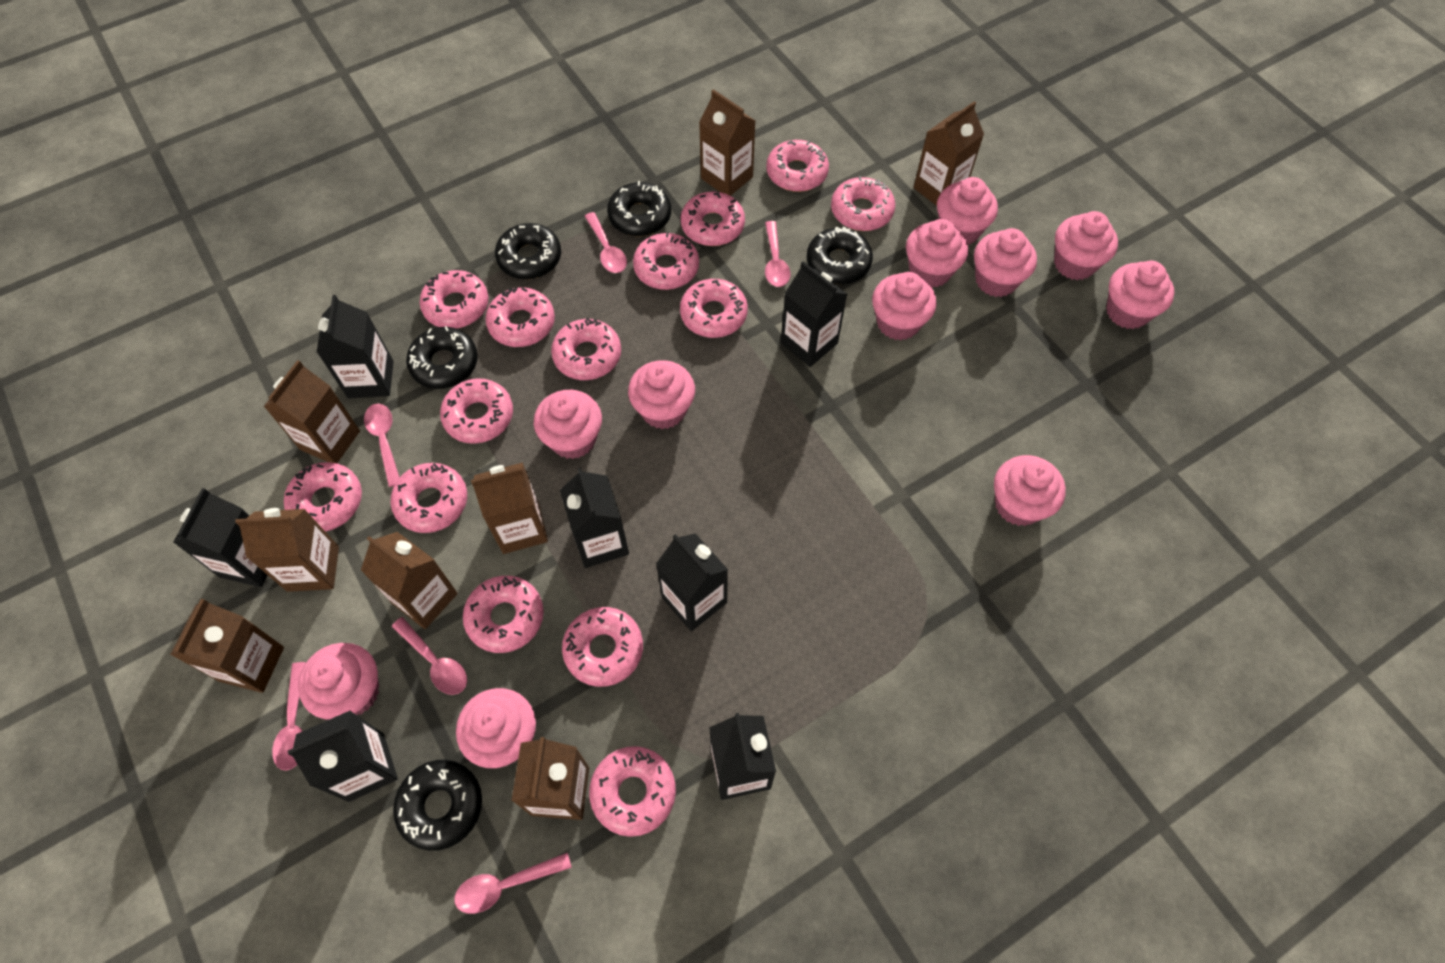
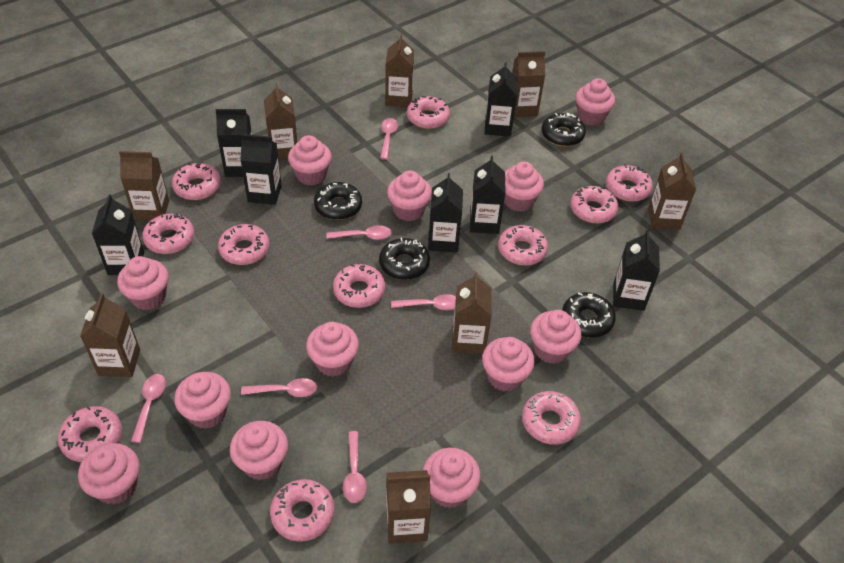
black donut: 5 -> 4
pink cupcake: 11 -> 12
pink donut: 14 -> 11

